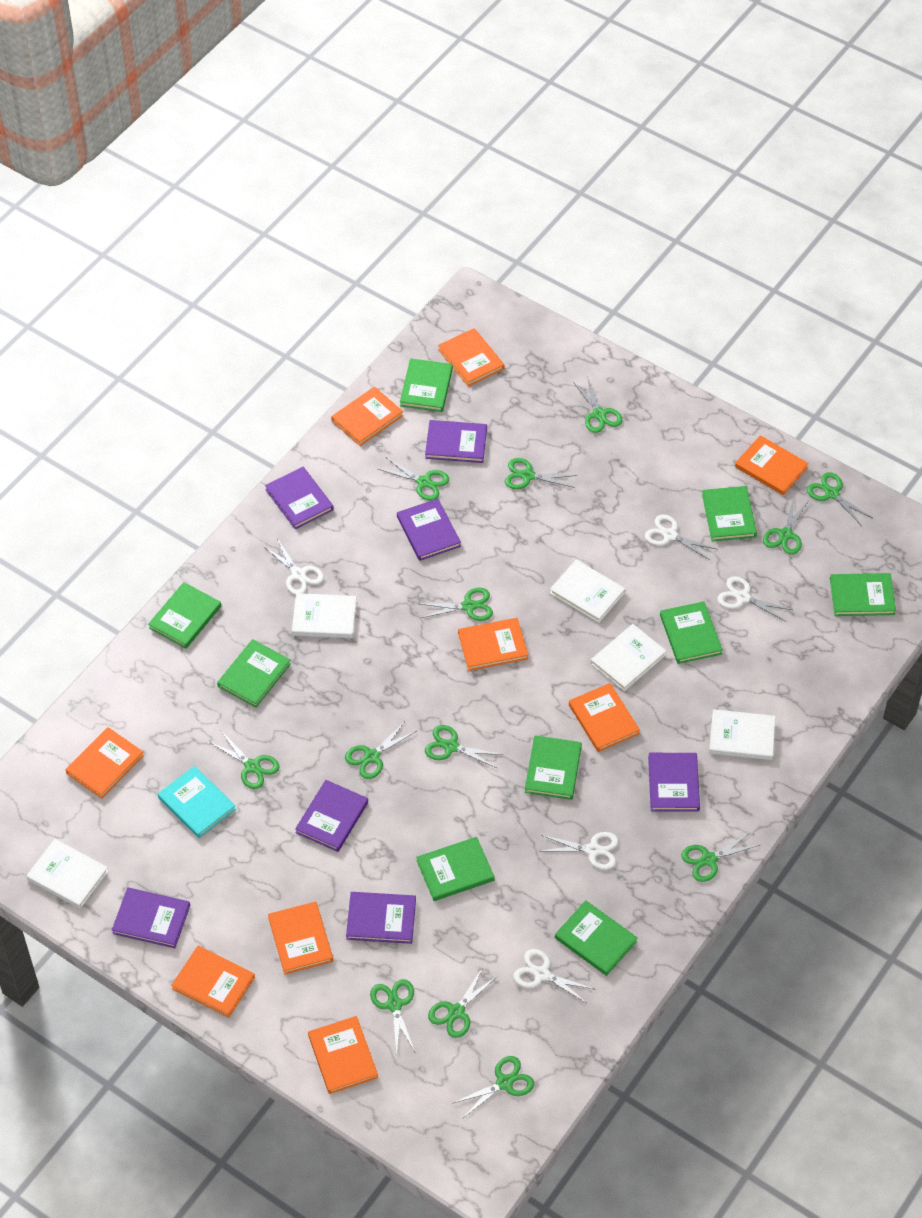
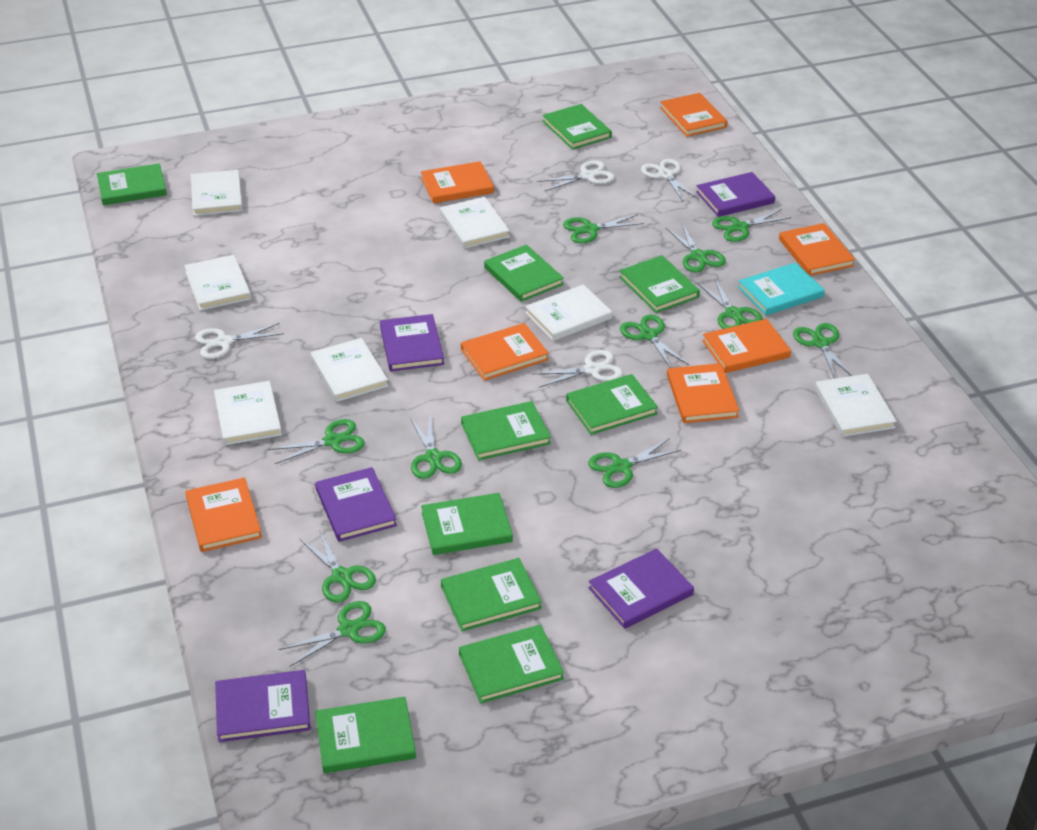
green book: 9 -> 10
green scissors: 13 -> 11
orange book: 9 -> 7
purple book: 7 -> 5
white book: 5 -> 7
white scissors: 5 -> 4

